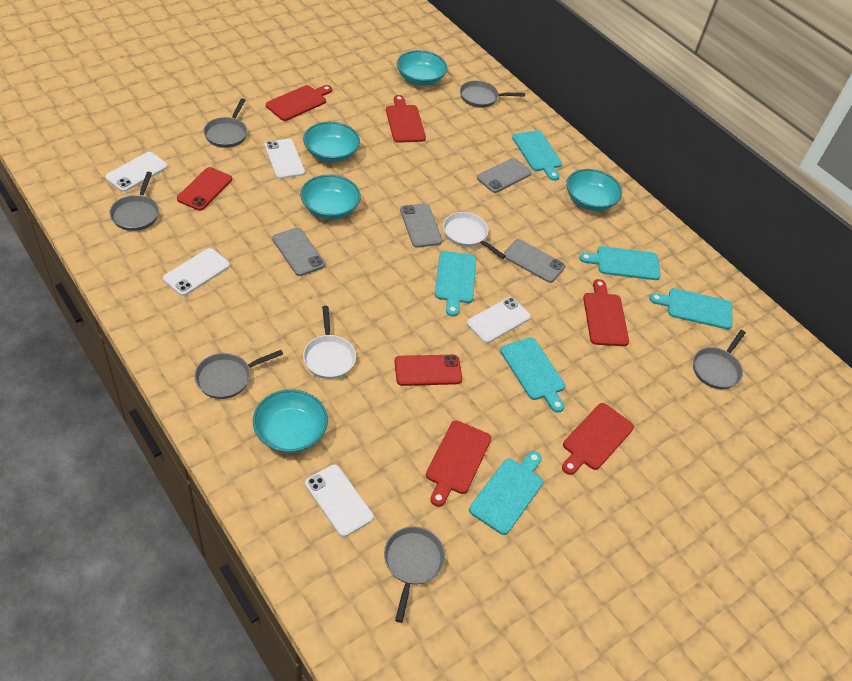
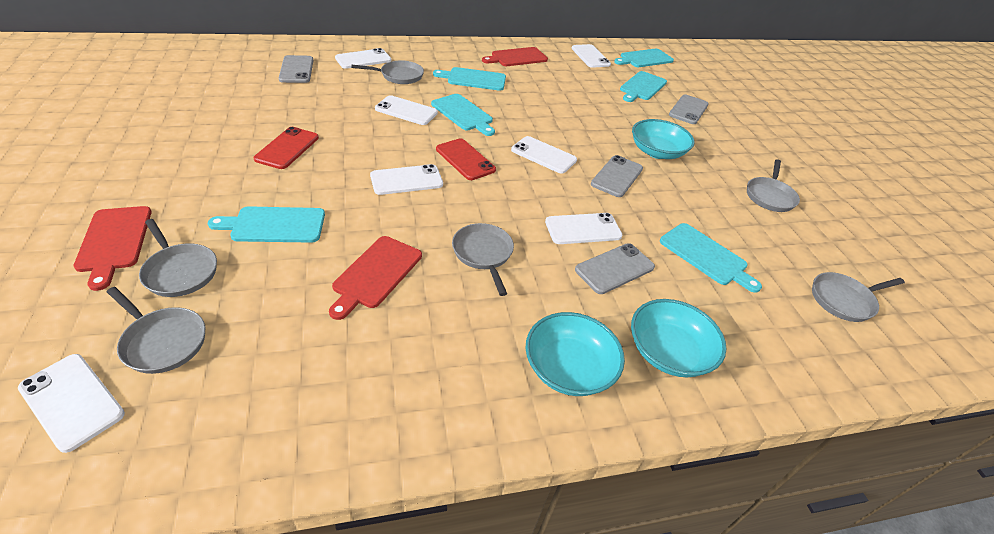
red cutting board: 5 -> 3
turquoise bowl: 5 -> 3
white pan: 2 -> 0
white phone: 5 -> 7

